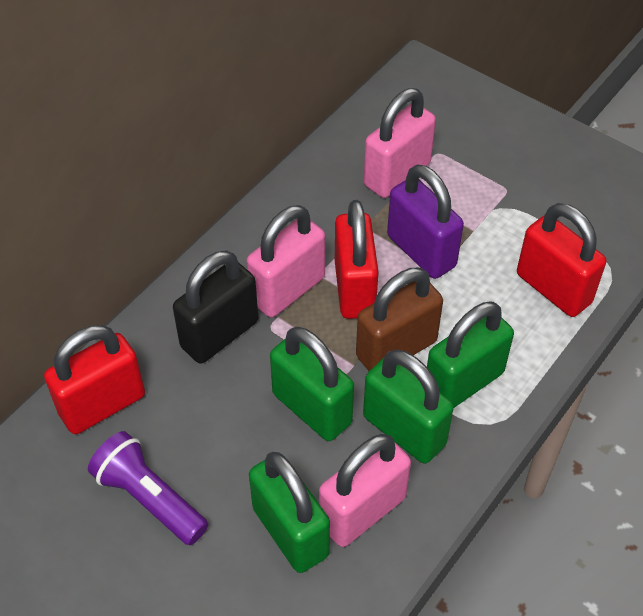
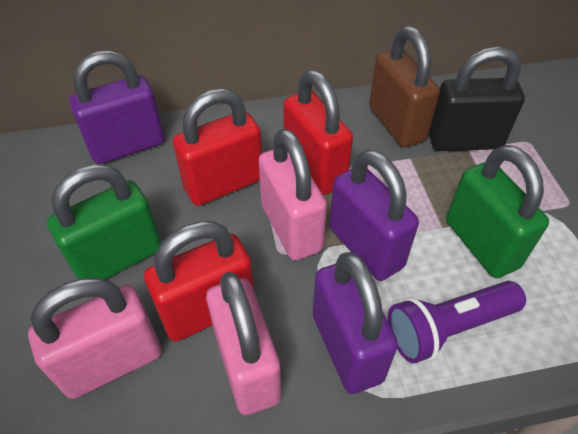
green padlock: 4 -> 2
purple padlock: 1 -> 3

